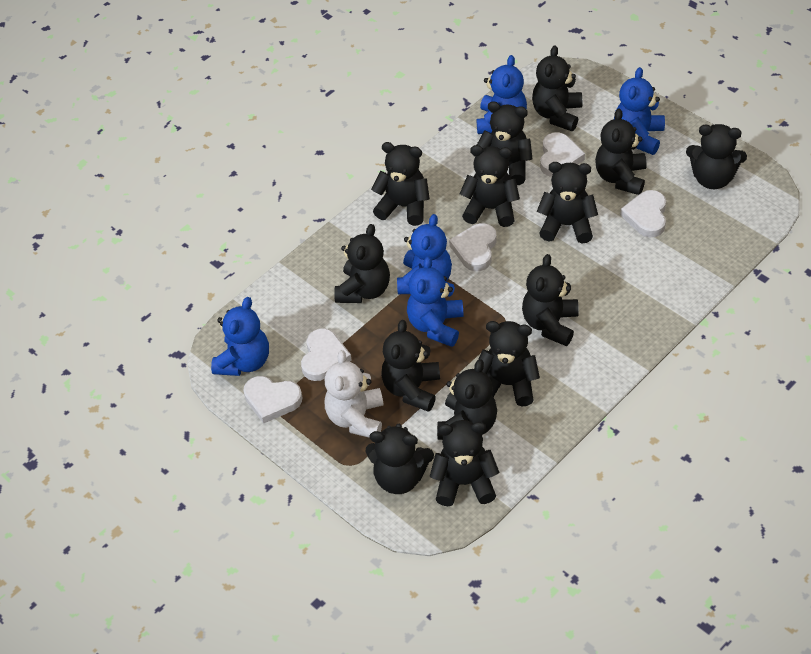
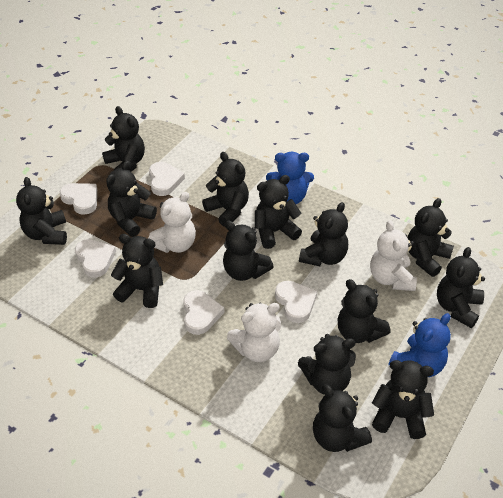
blue teddy bear: 5 -> 2
white teddy bear: 1 -> 3

